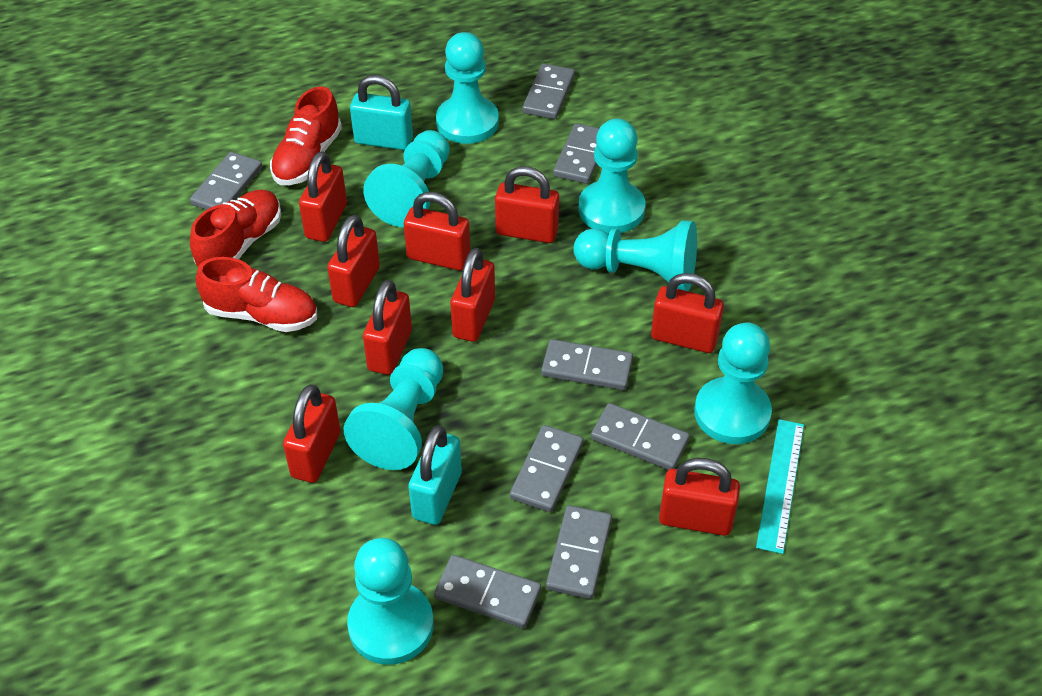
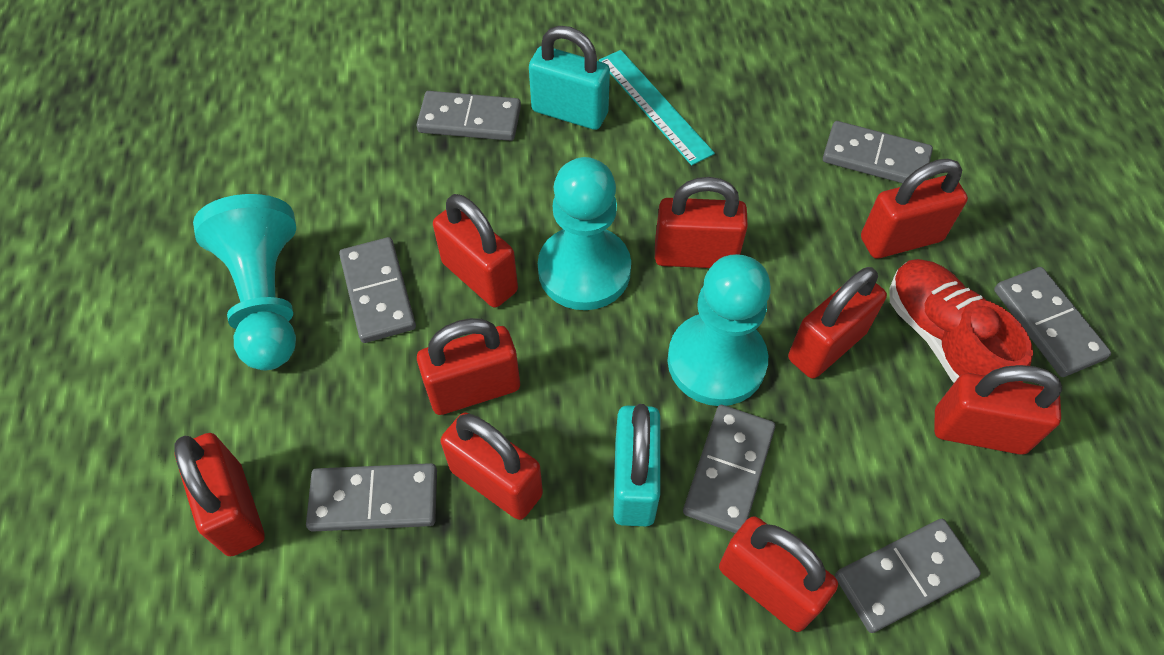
grey domino: 8 -> 7
red shoe: 3 -> 1
turquoise pawn: 7 -> 3

